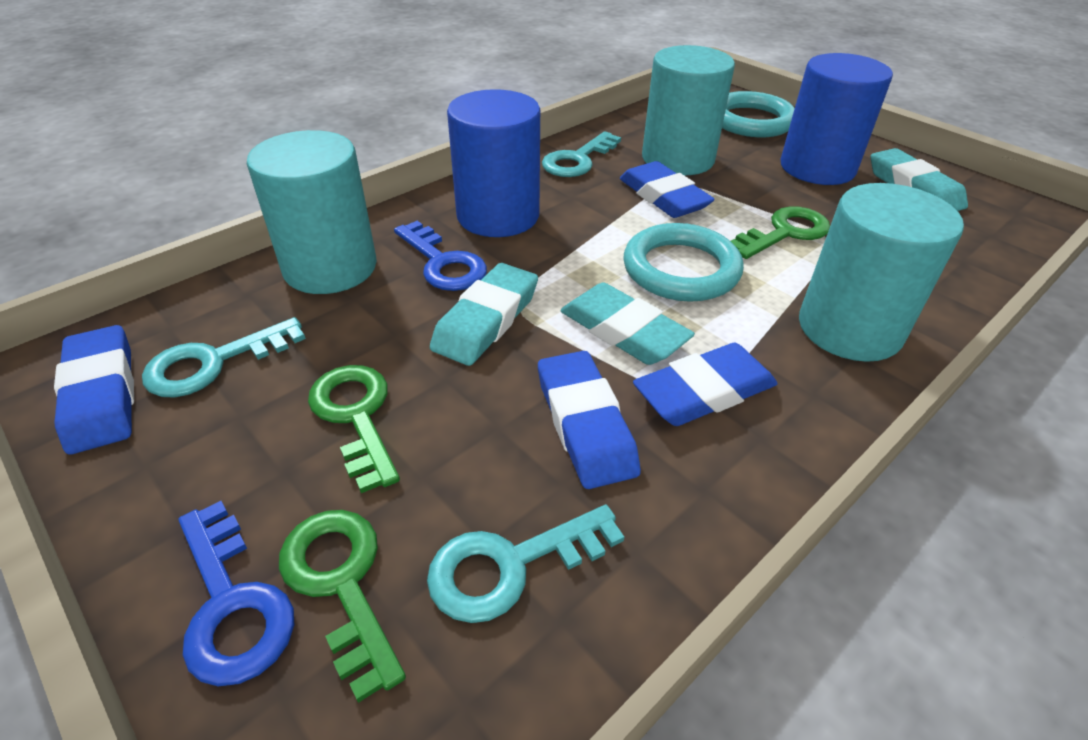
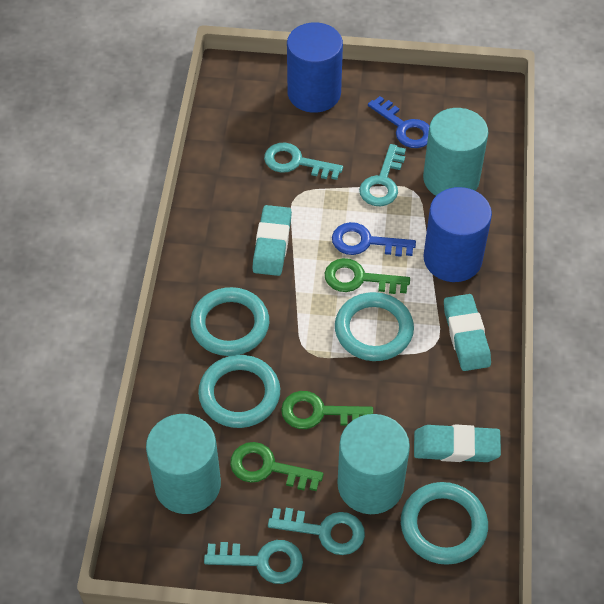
blue eraser: 4 -> 0
turquoise key: 3 -> 4
turquoise ring: 2 -> 4

